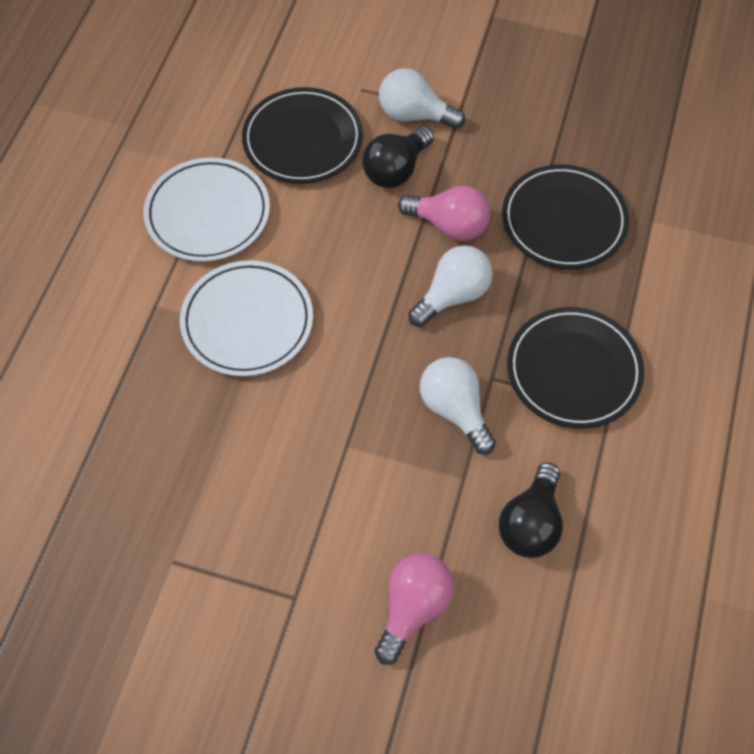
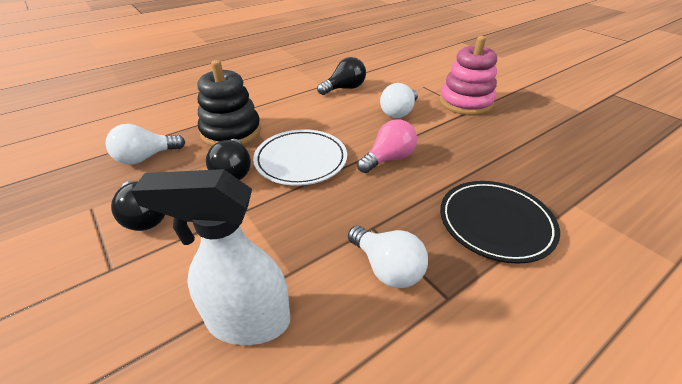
black light bulb: 2 -> 3
black plate: 3 -> 1
black stacking toy: 0 -> 1
pink light bulb: 2 -> 1
pink stacking toy: 0 -> 1
white plate: 2 -> 1
white spray bottle: 0 -> 1

